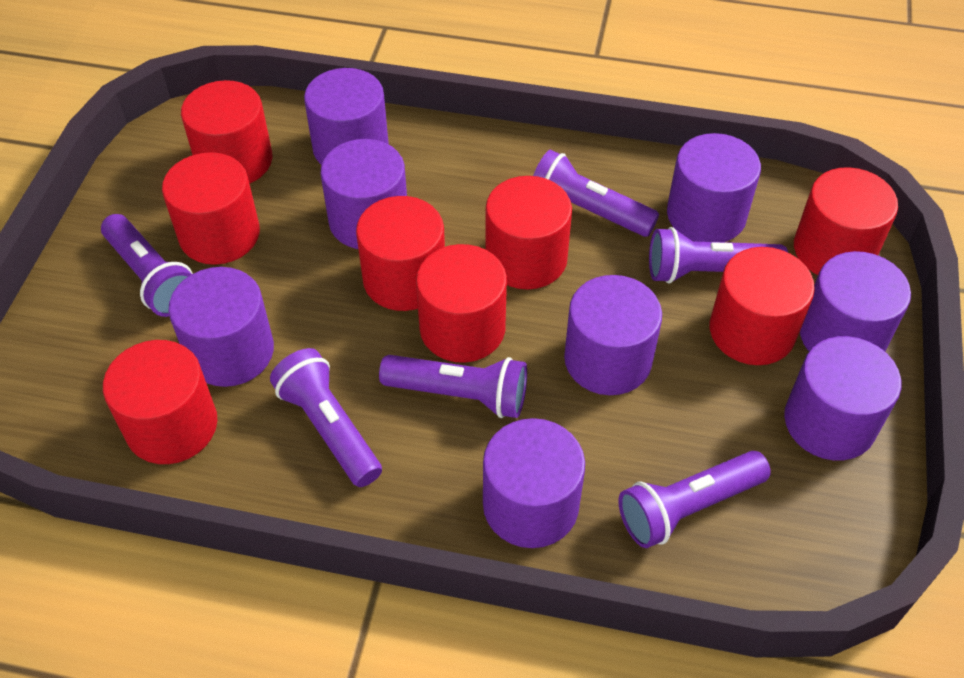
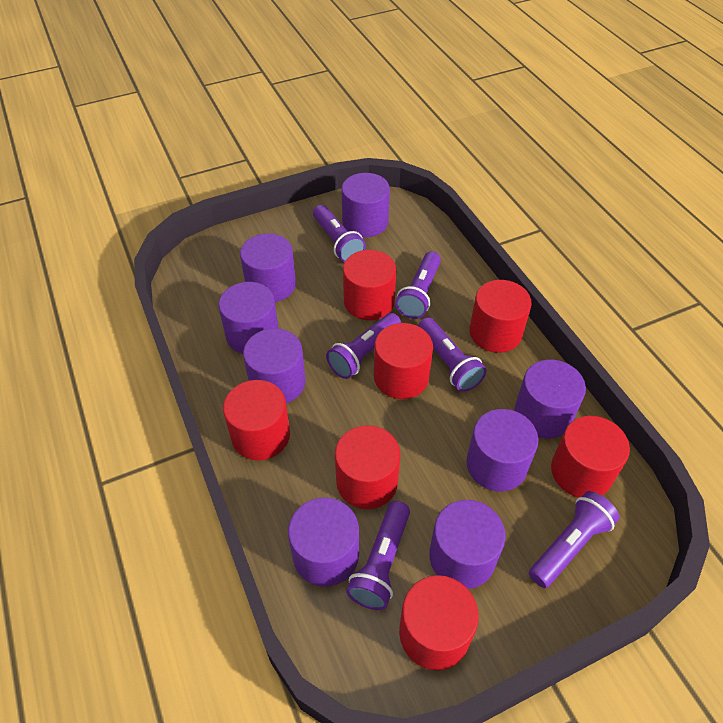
red cylinder: 8 -> 7

